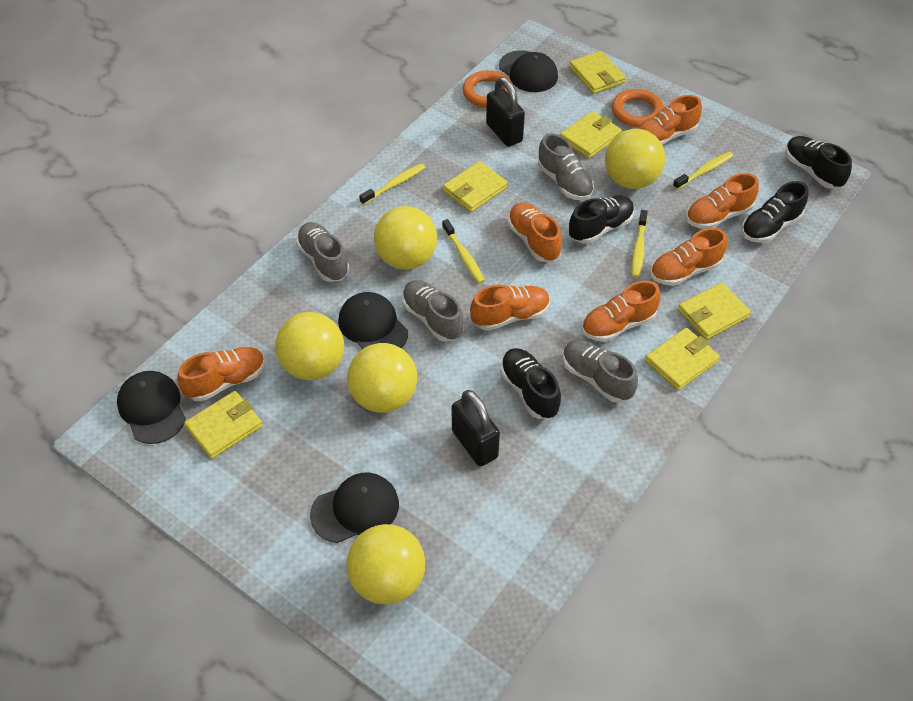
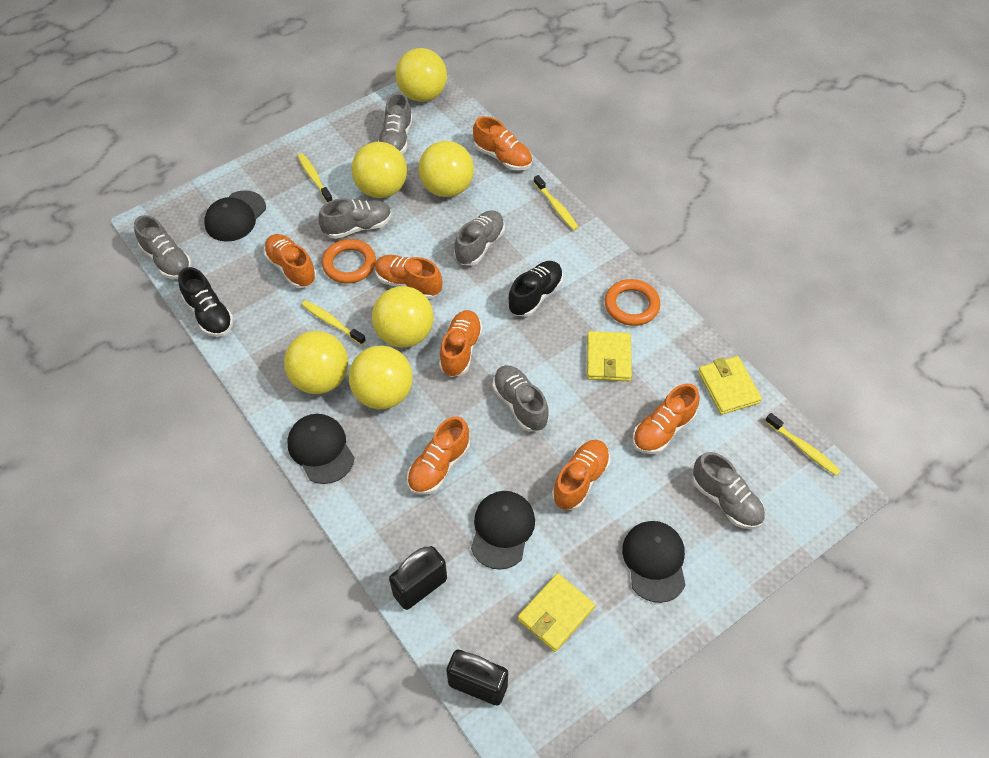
black shoe: 4 -> 2
grey shoe: 4 -> 6
yellow ball: 5 -> 6
yellow wallet: 6 -> 3

